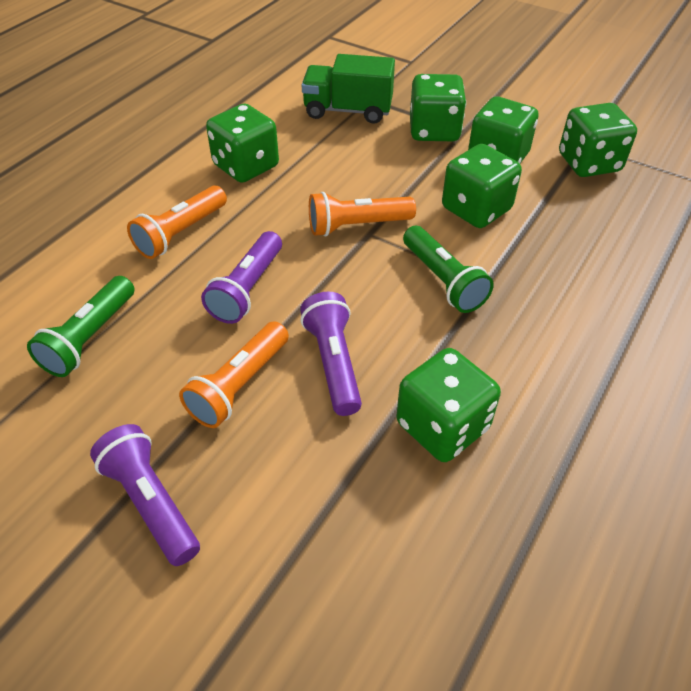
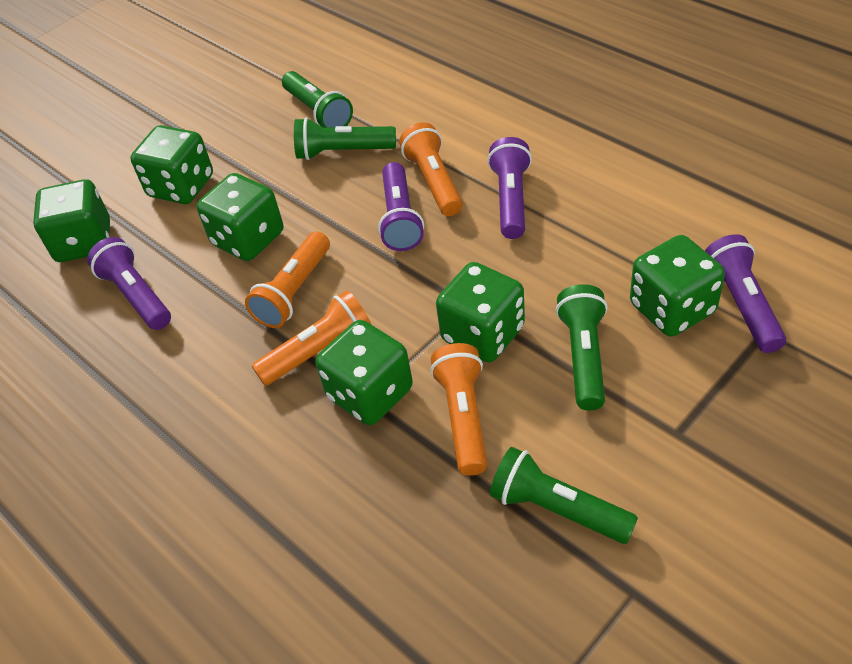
green flashlight: 2 -> 4
green truck: 1 -> 0
orange flashlight: 3 -> 4
purple flashlight: 3 -> 4

